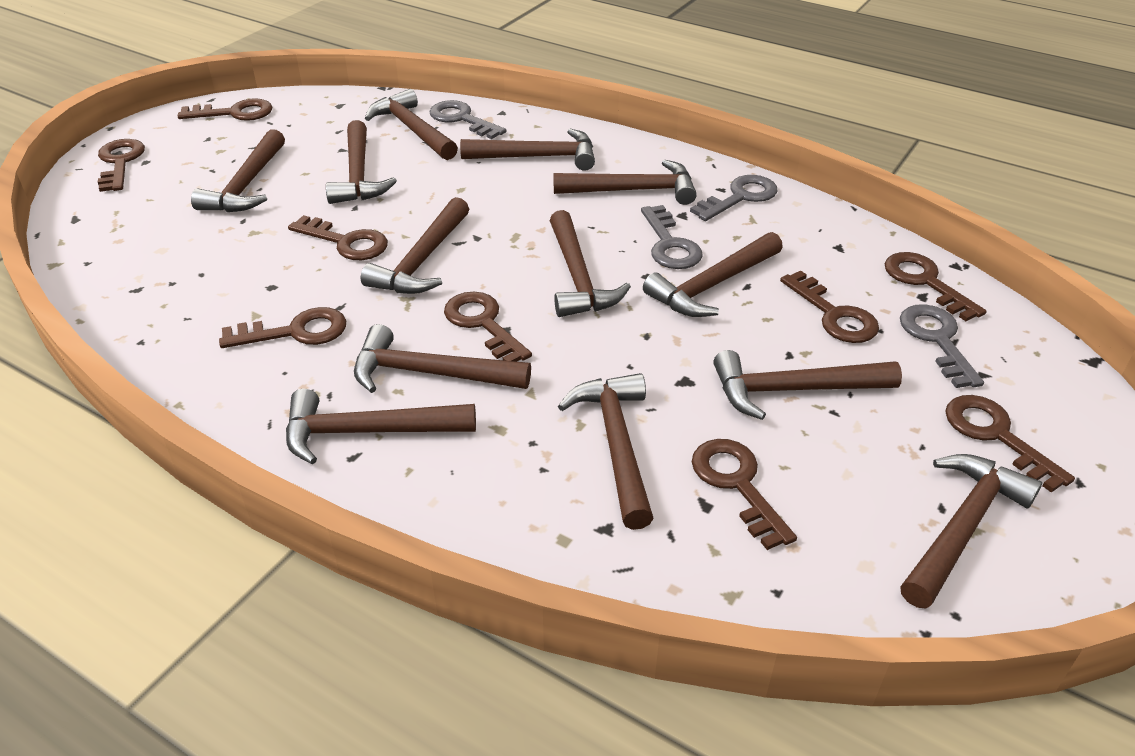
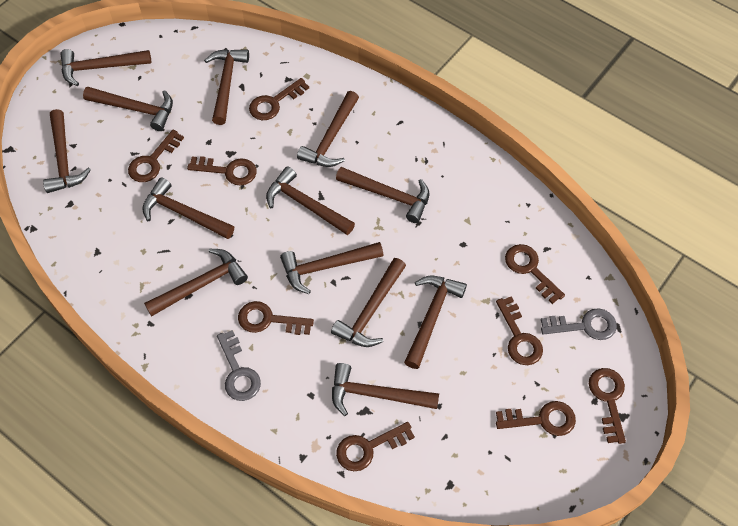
grey key: 4 -> 2

